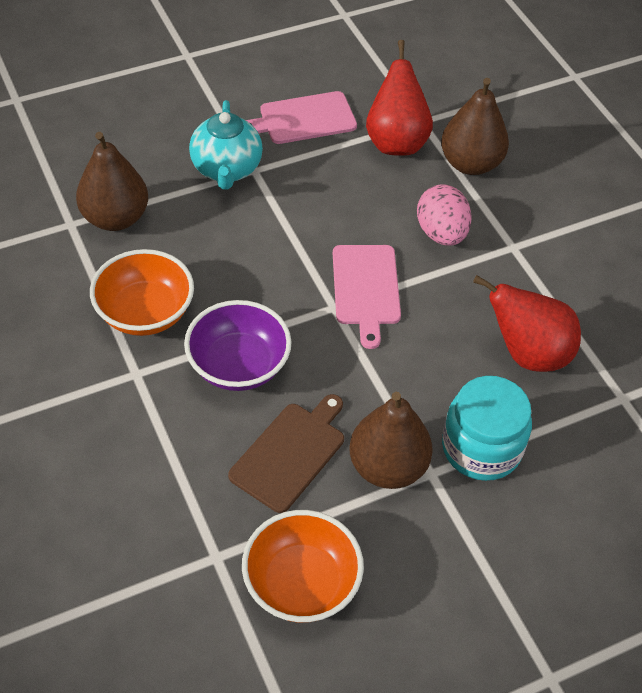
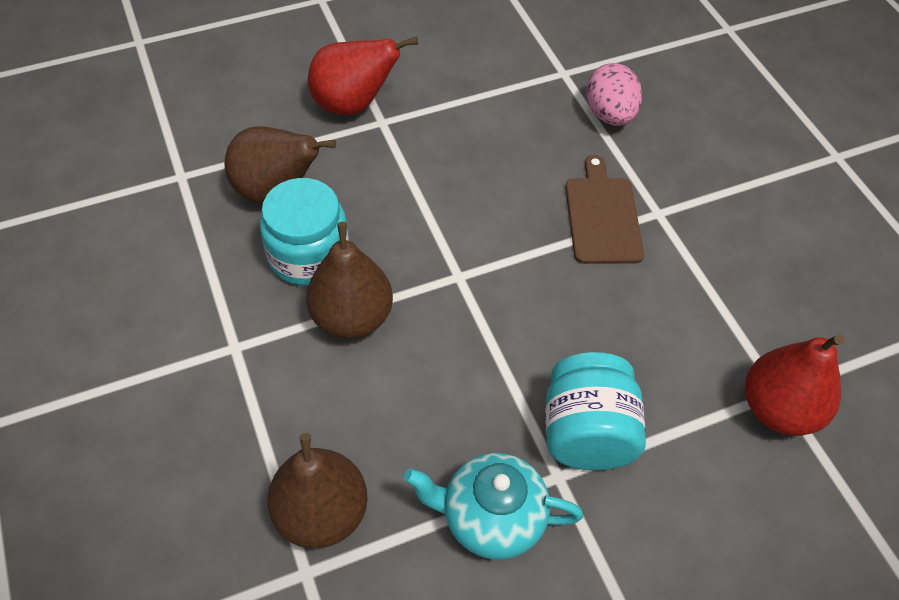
orange bowl: 2 -> 0
pink cutting board: 2 -> 0
purple bowl: 1 -> 0
turquoise jar: 1 -> 2

